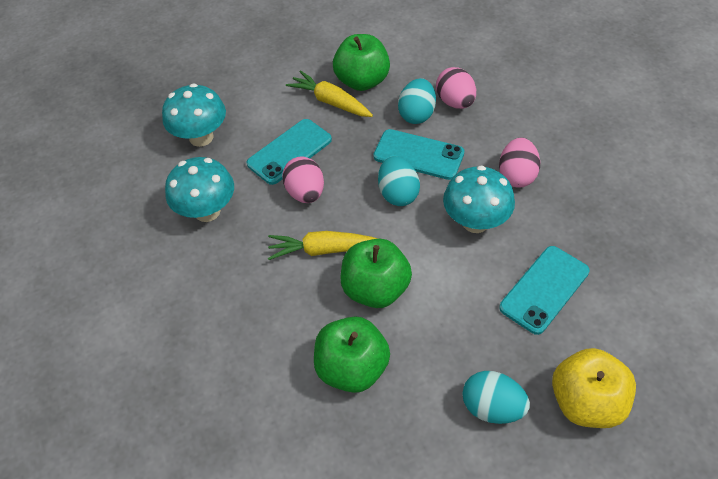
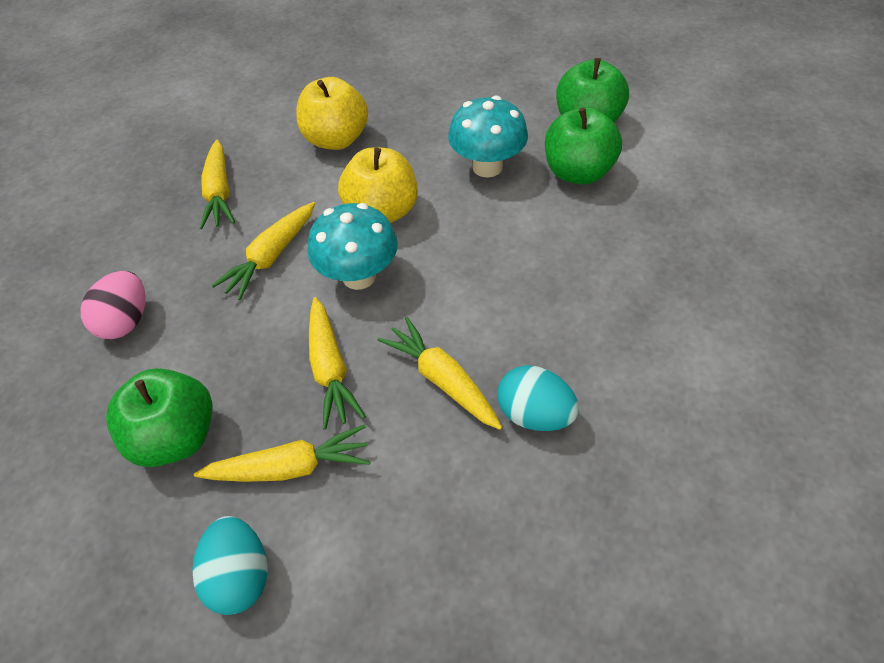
pink egg: 3 -> 1
turquoise egg: 3 -> 2
turquoise mushroom: 3 -> 2
turquoise phone: 3 -> 0
yellow apple: 1 -> 2
yellow carrot: 2 -> 5

